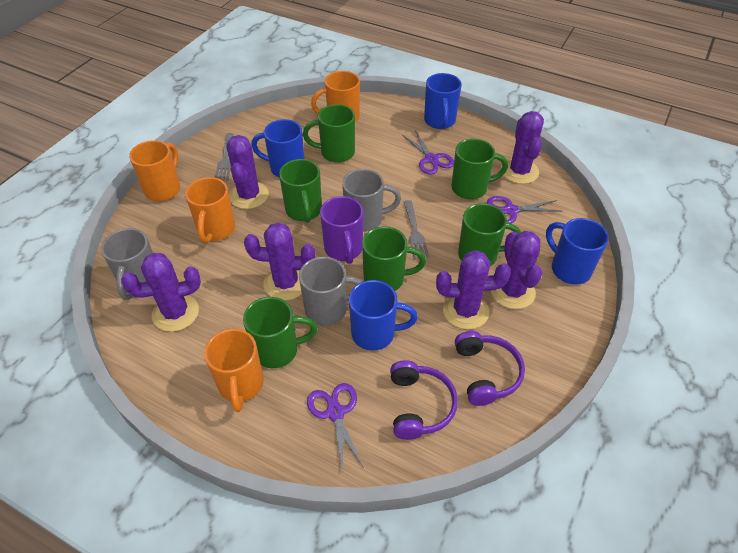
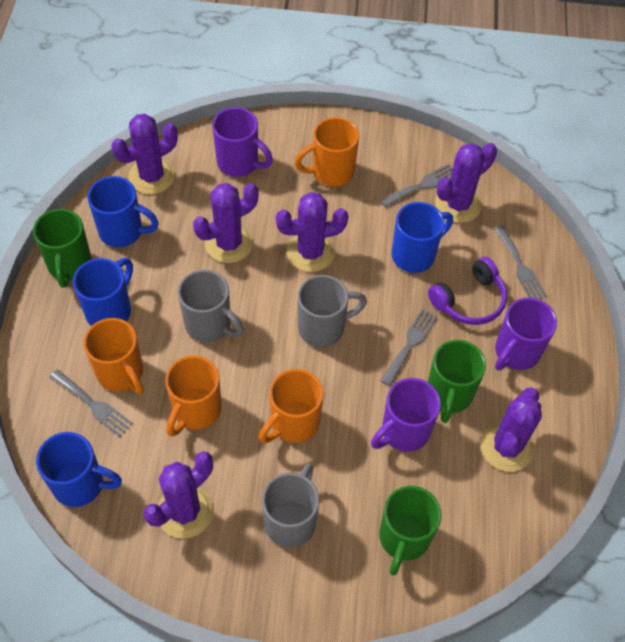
green mug: 6 -> 3
grey fork: 2 -> 4
purple headphones: 2 -> 1
purple mug: 1 -> 3
purple scissors: 3 -> 0

